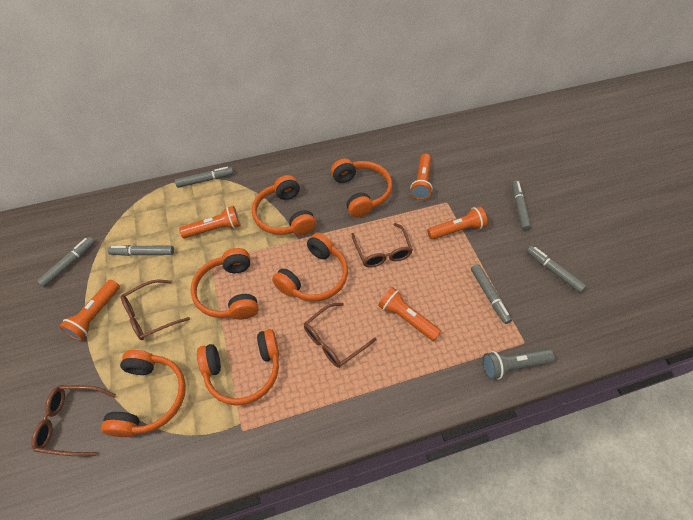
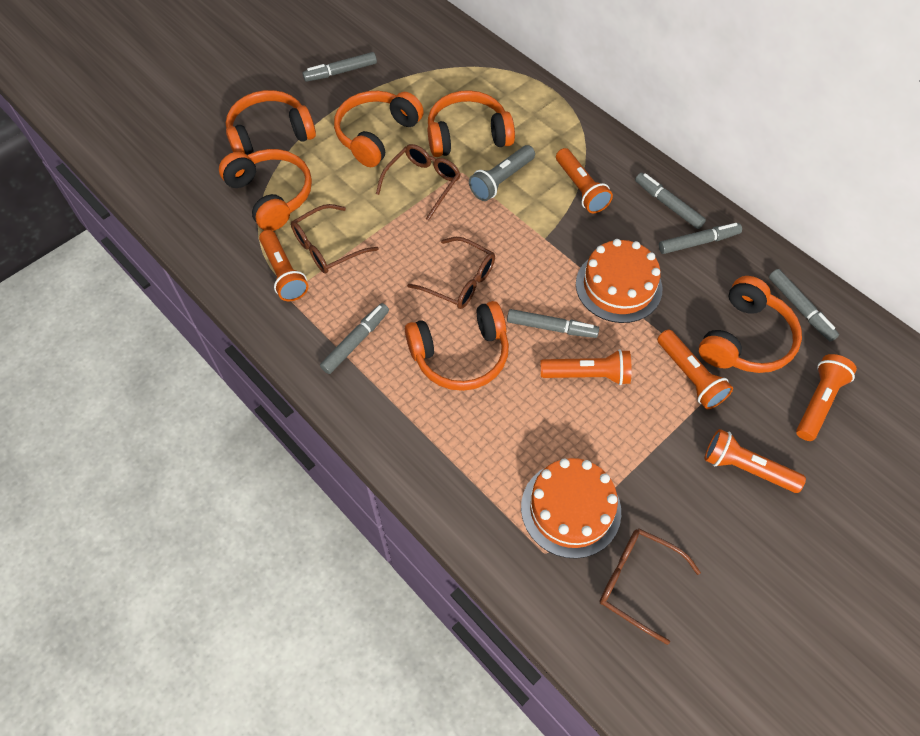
orange cake: 0 -> 2
orange flashlight: 5 -> 6

